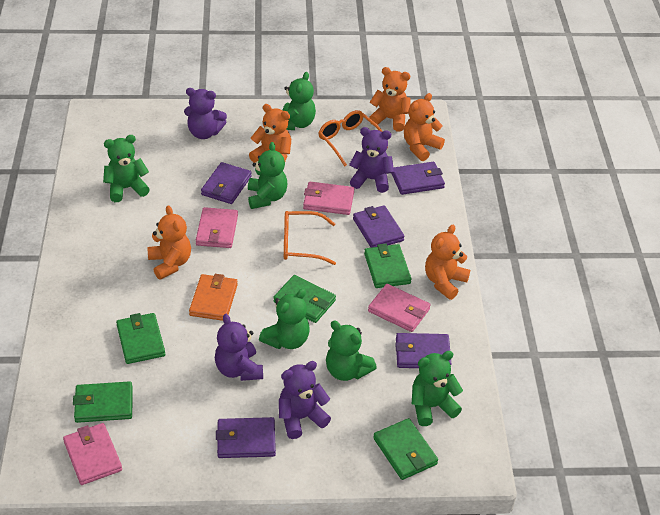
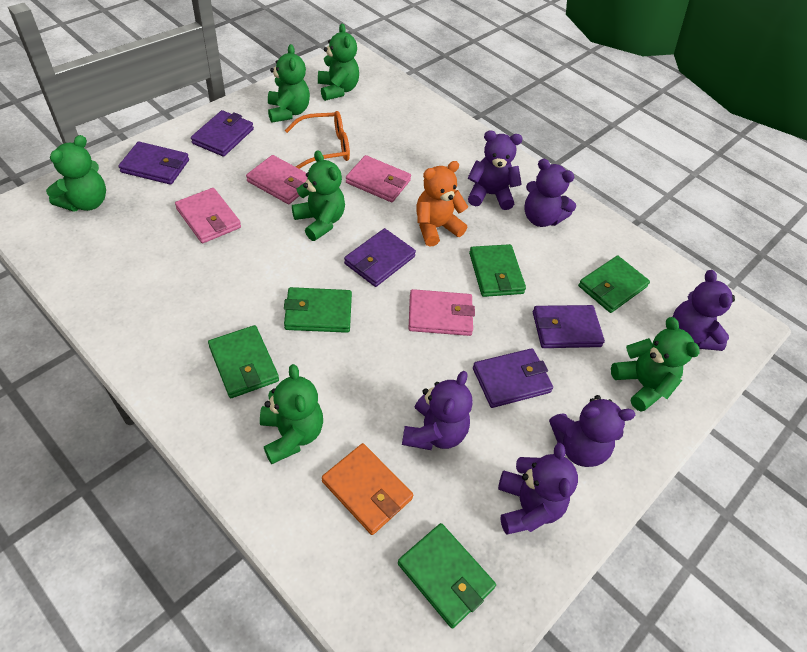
orange glasses: 2 -> 1
orange teddy bear: 5 -> 1
purple teddy bear: 4 -> 6

